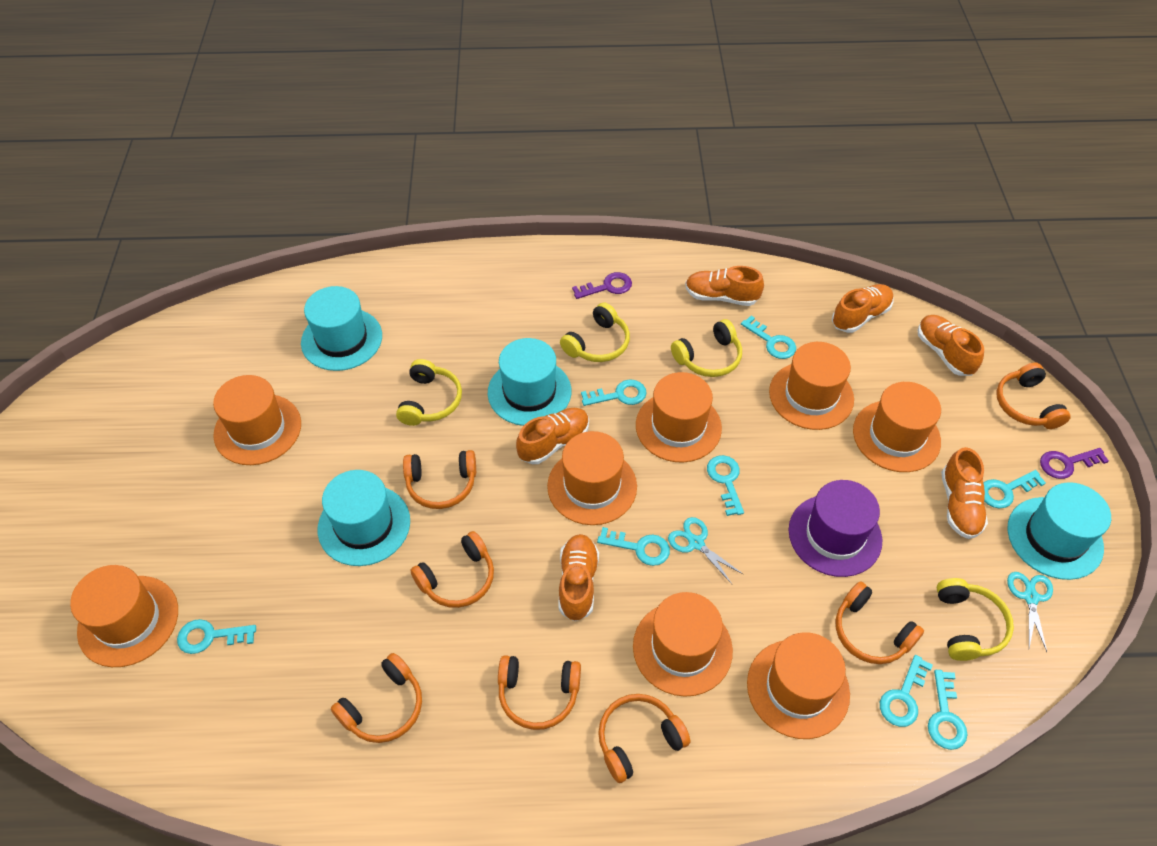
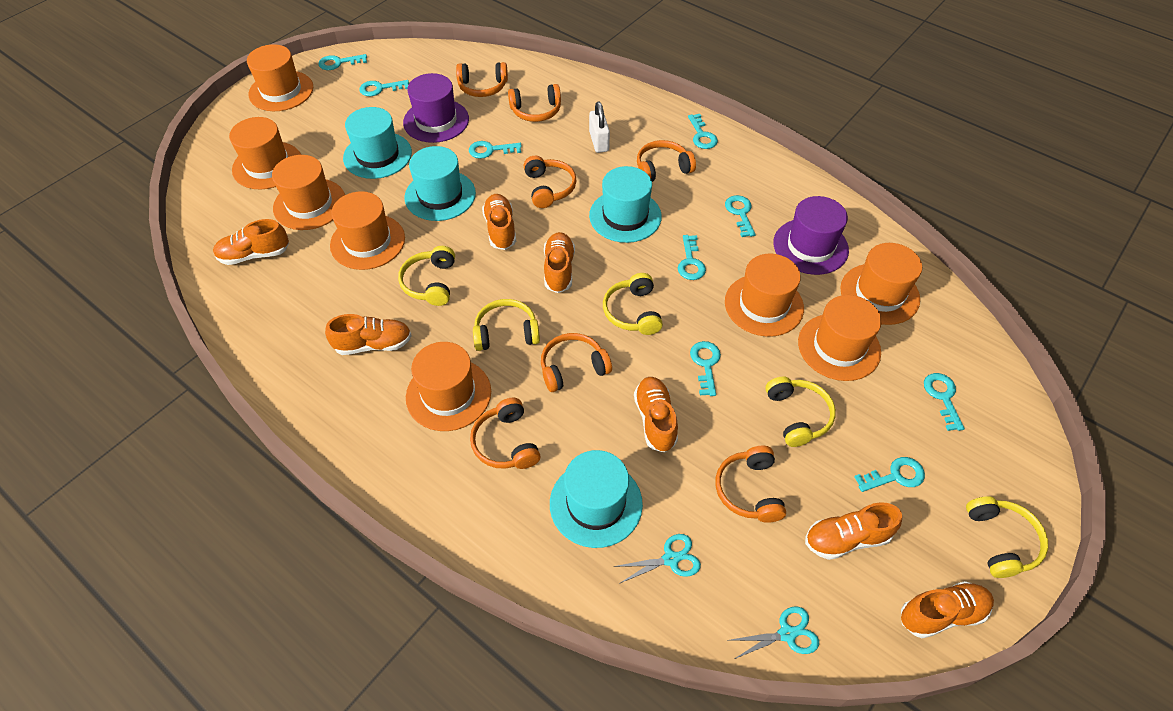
orange shoe: 6 -> 7
purple hat: 1 -> 2
purple key: 2 -> 0
turquoise key: 8 -> 9
white padlock: 0 -> 1
yellow headphones: 4 -> 5

